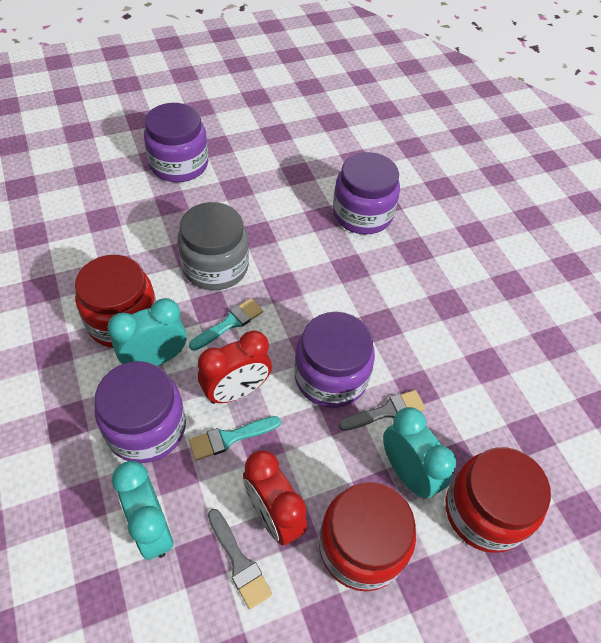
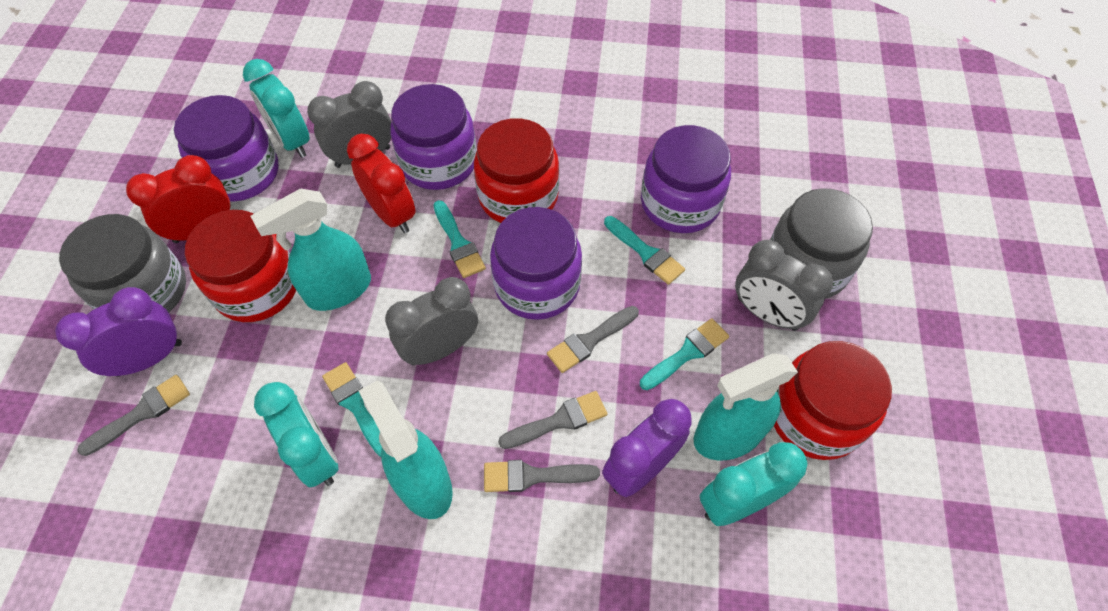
grey brush: 2 -> 4
grey clock: 0 -> 3
grey jar: 1 -> 2
purple clock: 0 -> 2
turquoise brush: 2 -> 4
turquoise spray bottle: 0 -> 3

